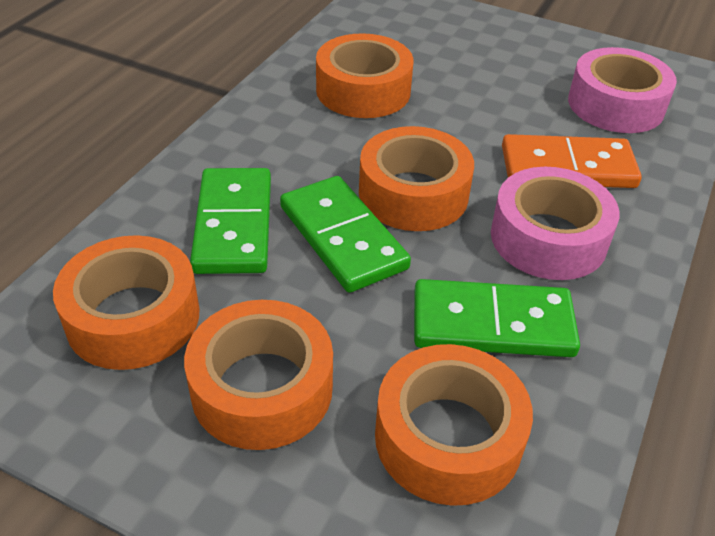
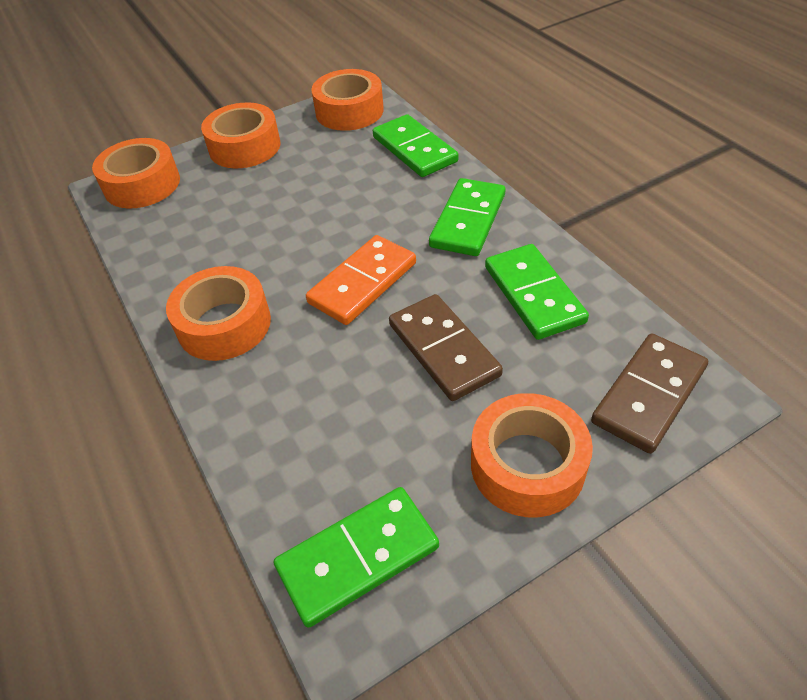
brown domino: 0 -> 2
green domino: 3 -> 4
pink tape: 2 -> 0

